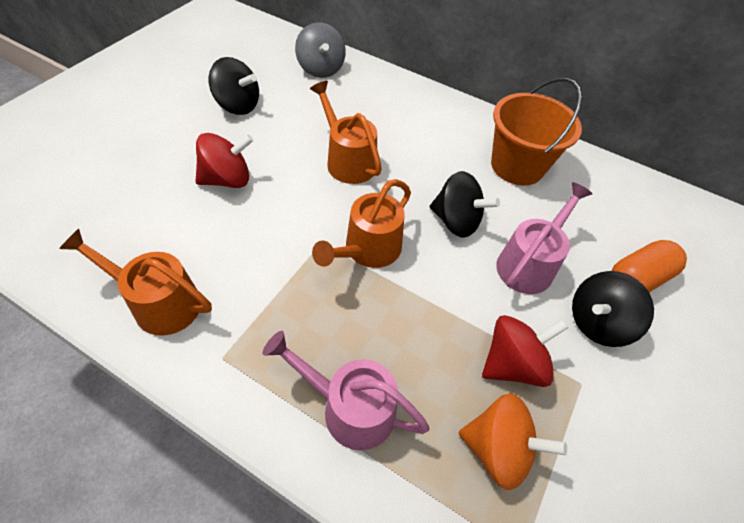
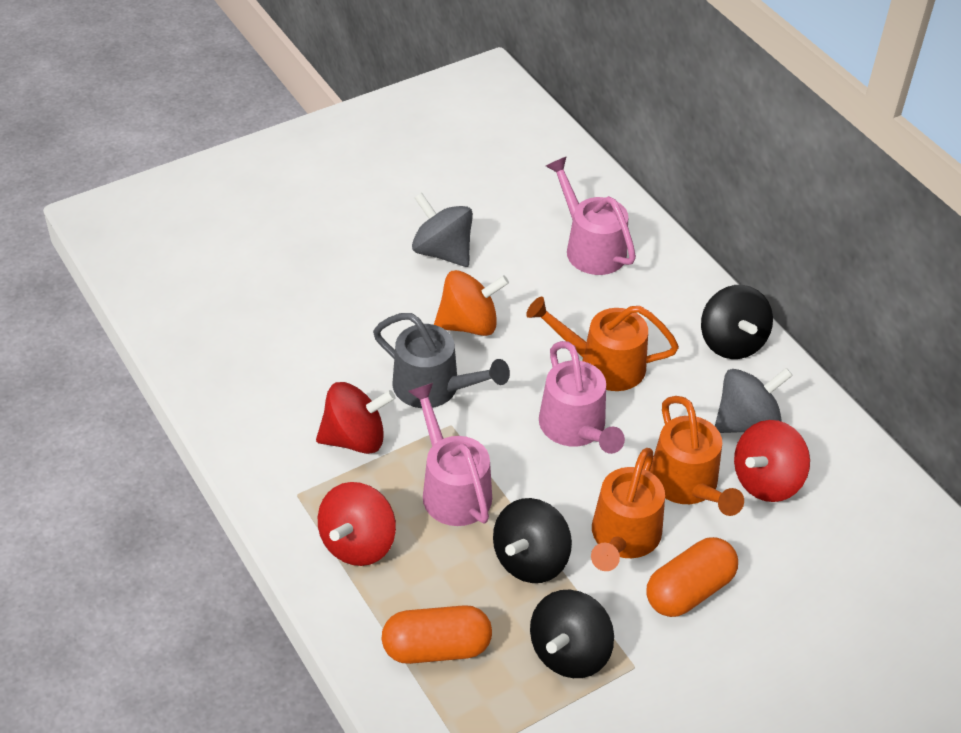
grey spinning top: 1 -> 2
grey watering can: 0 -> 1
orange bucket: 1 -> 0
orange capsule: 1 -> 2
pink watering can: 2 -> 3
red spinning top: 2 -> 3

